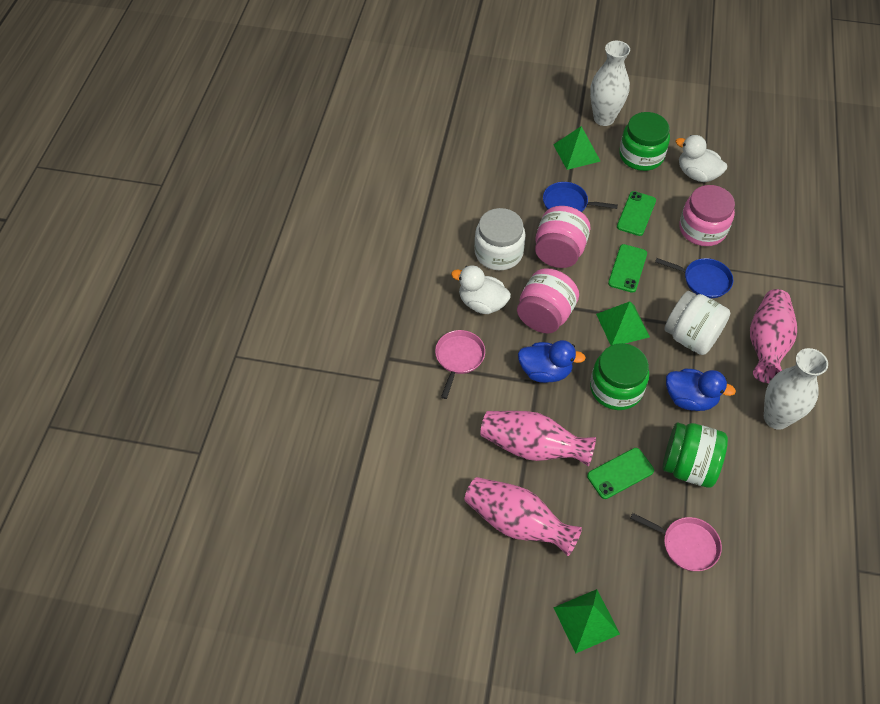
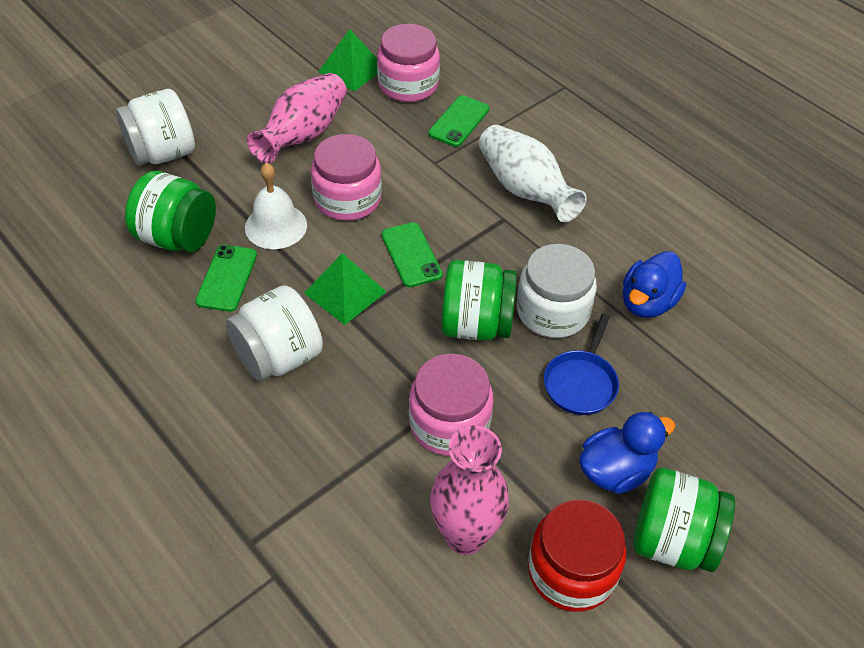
blue pan: 2 -> 1
green pyramid: 3 -> 2
pink pan: 2 -> 0
pink vase: 3 -> 2
red jar: 0 -> 1
white bell: 0 -> 1
white duck: 2 -> 0
white jar: 2 -> 3
white vase: 2 -> 1

